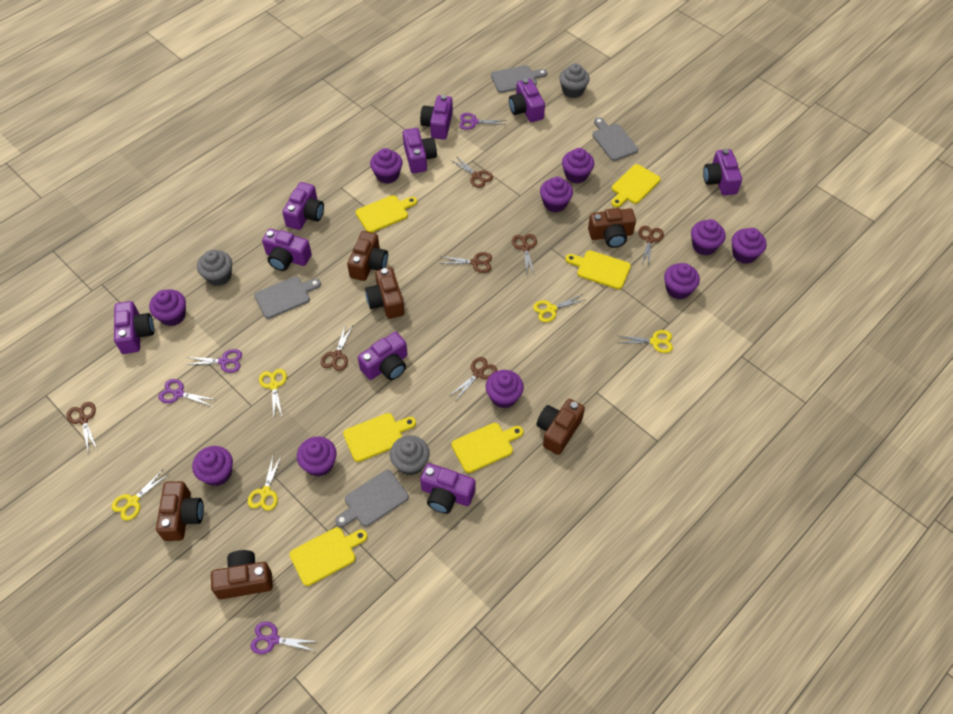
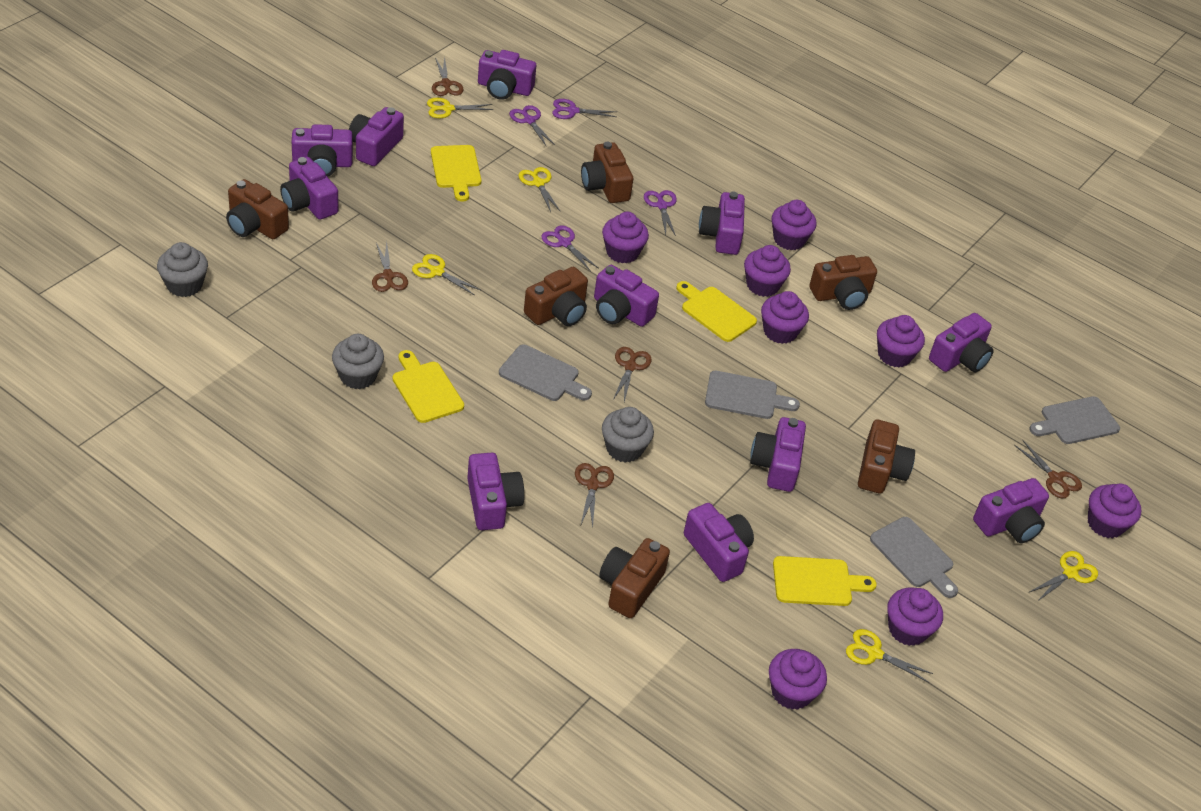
brown scissors: 7 -> 5
purple camera: 9 -> 11
purple cupcake: 10 -> 8
yellow cutting board: 6 -> 4

